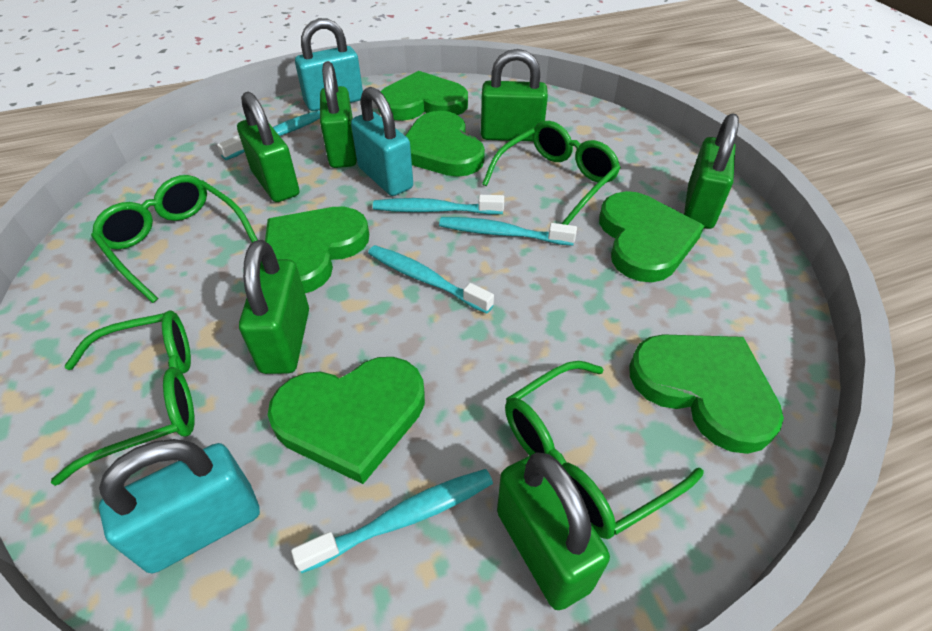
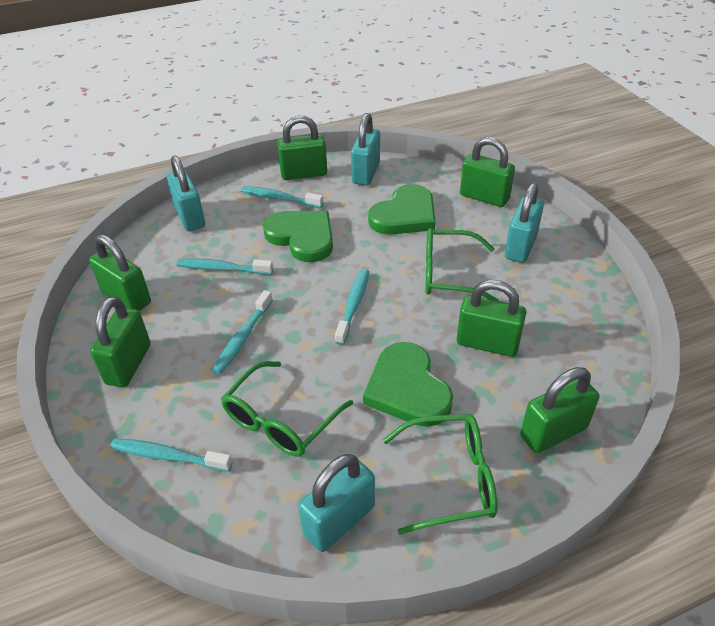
green glasses: 4 -> 3
green heart: 6 -> 3
turquoise padlock: 3 -> 4

